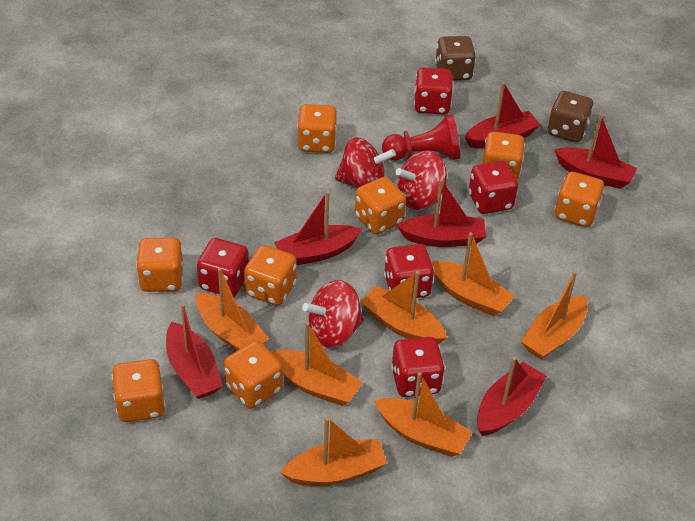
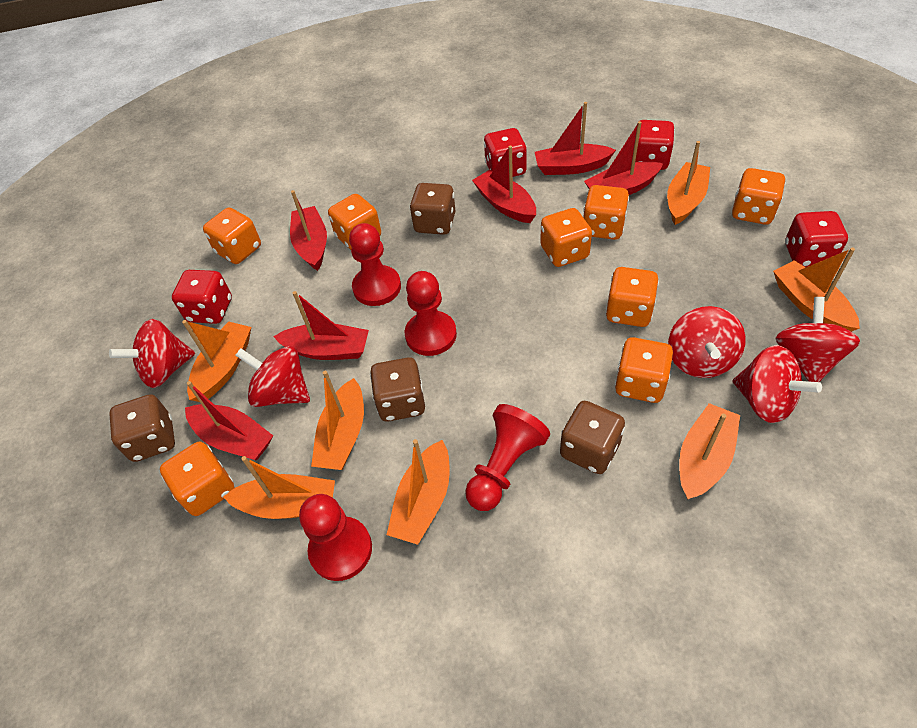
brown dice: 2 -> 4
red dice: 5 -> 4
red pawn: 1 -> 4
red spinning top: 3 -> 5

